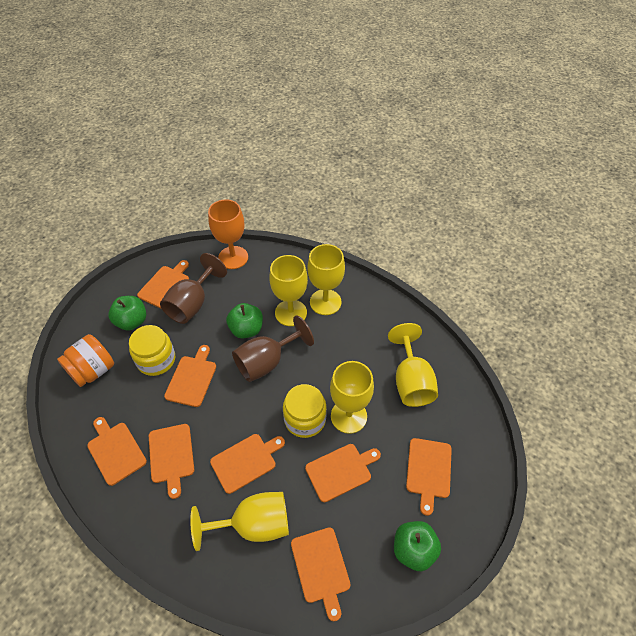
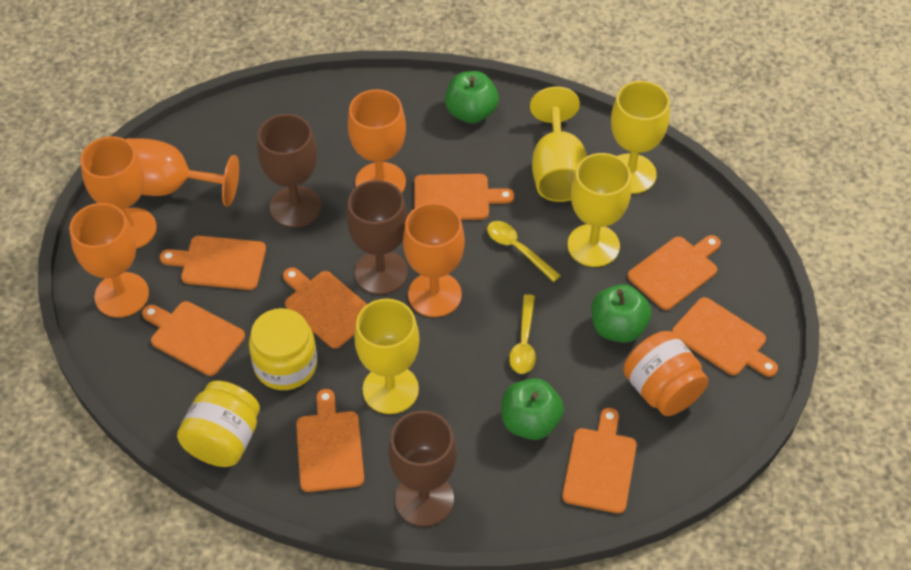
brown goblet: 2 -> 3
orange goblet: 1 -> 5
yellow goblet: 5 -> 4
yellow spoon: 0 -> 2

